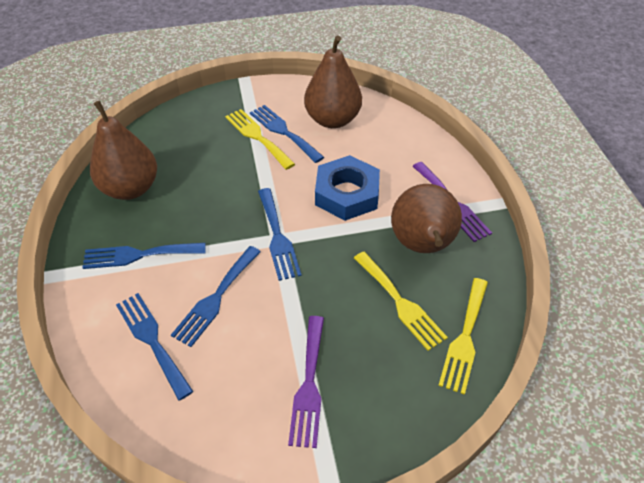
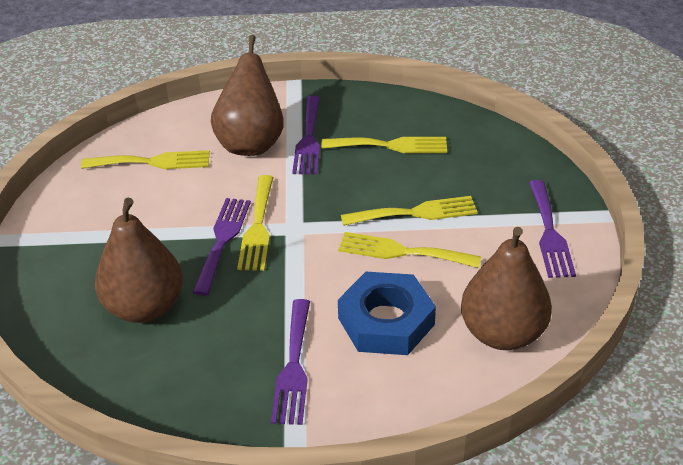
blue fork: 5 -> 0
purple fork: 2 -> 4
yellow fork: 3 -> 5

